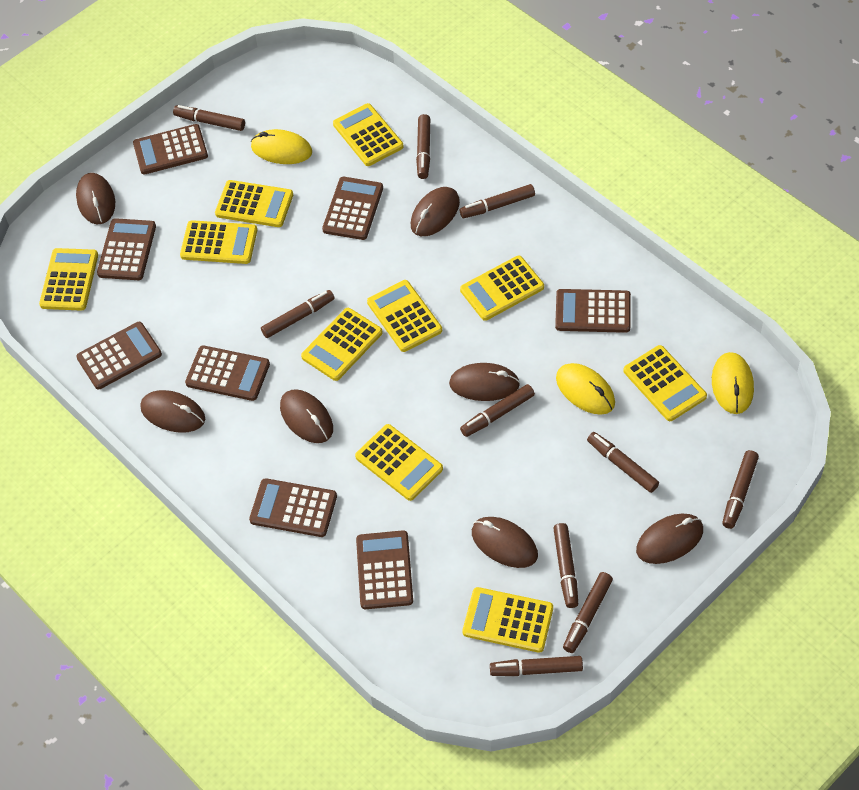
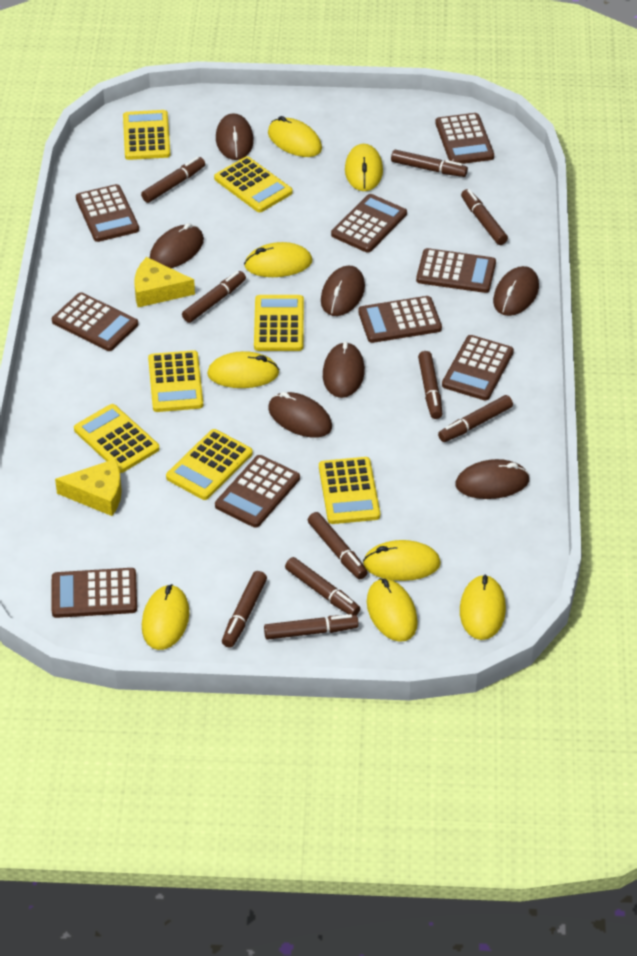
brown calculator: 8 -> 9
yellow calculator: 10 -> 7
yellow cheese: 0 -> 2
yellow mouse: 3 -> 8

